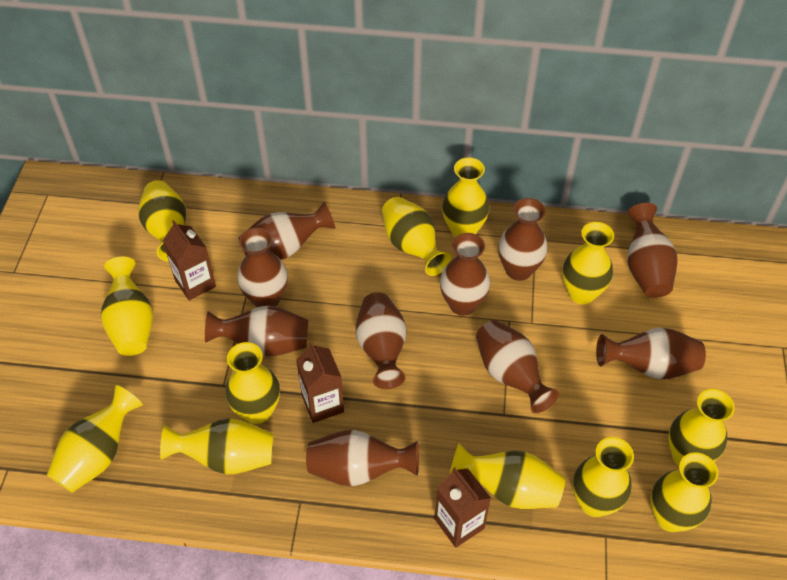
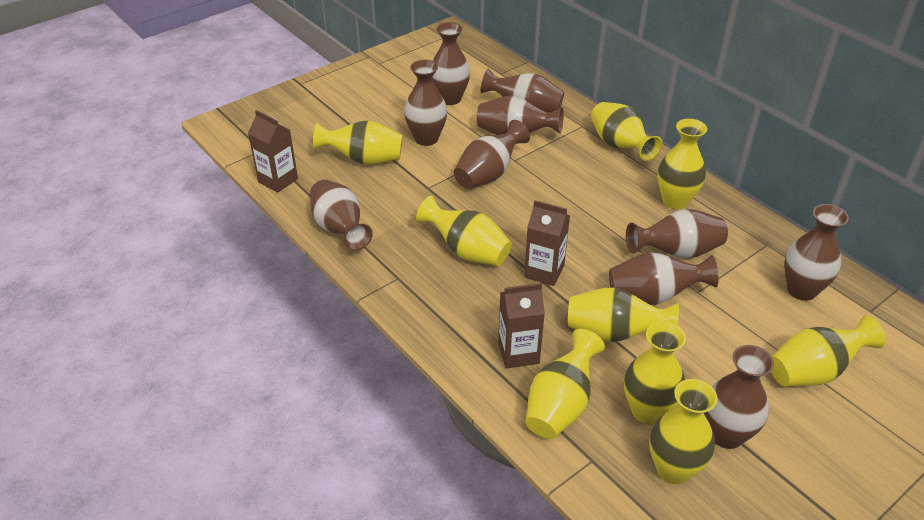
yellow vase: 12 -> 9

